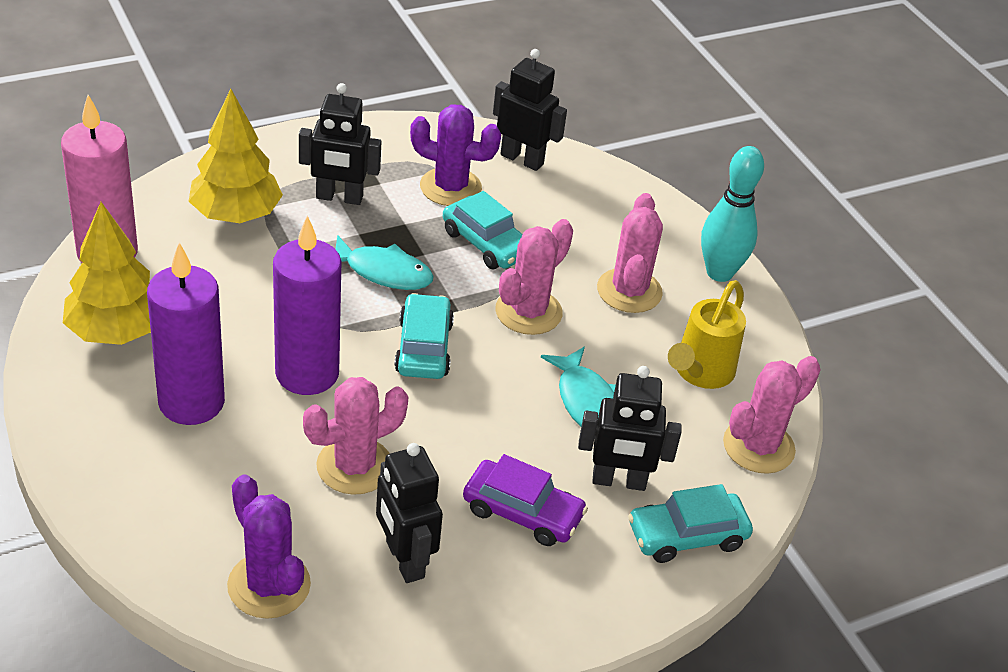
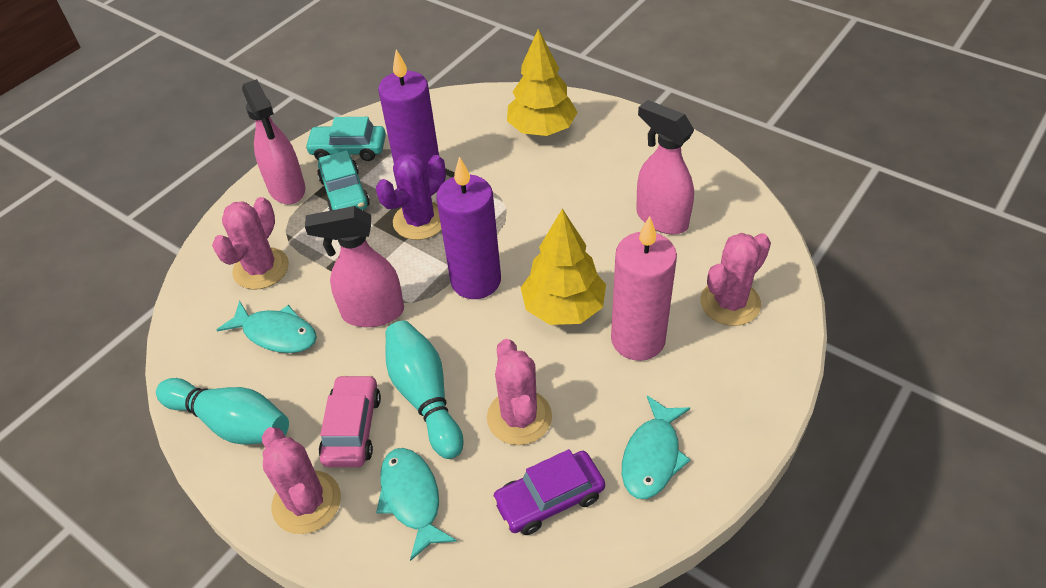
black robot: 4 -> 0
pink car: 0 -> 1
pink spray bottle: 0 -> 3
purple cactus: 2 -> 1
turquoise bowling pin: 1 -> 2
turquoise car: 3 -> 2
turquoise fish: 2 -> 3
yellow watering can: 1 -> 0

